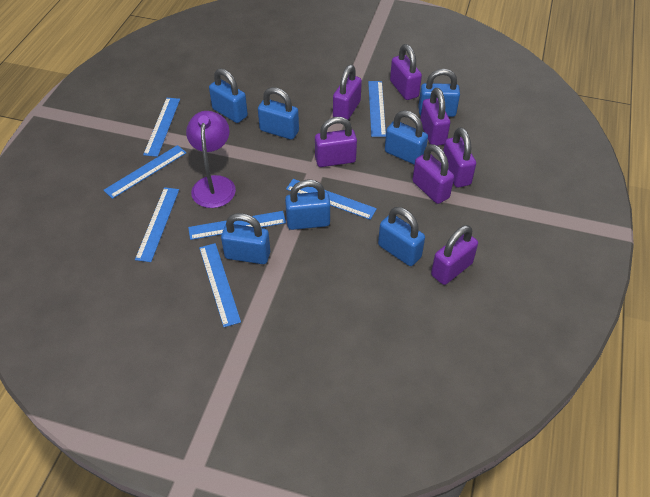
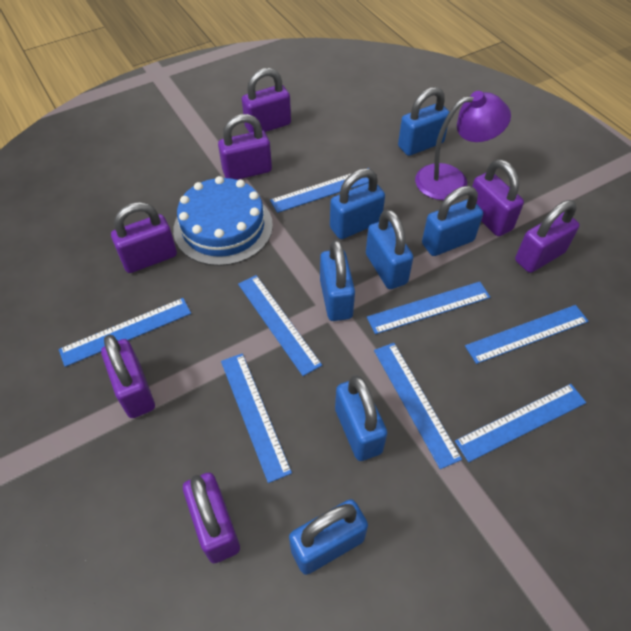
blue cake: 0 -> 1
blue ruler: 7 -> 8

